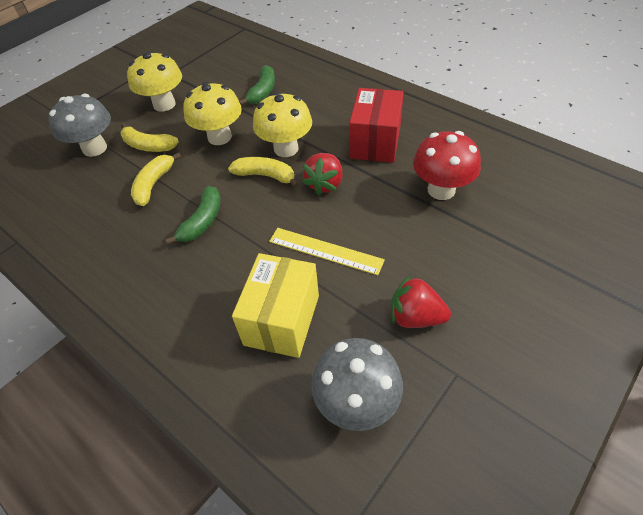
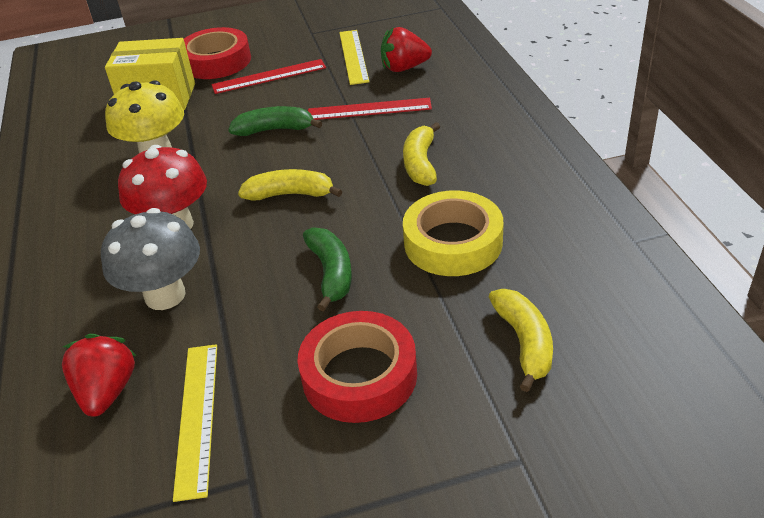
grey mushroom: 2 -> 1
red box: 1 -> 0
red ruler: 0 -> 2
red tape: 0 -> 2
yellow mushroom: 3 -> 1
yellow ruler: 1 -> 2
yellow tape: 0 -> 1

